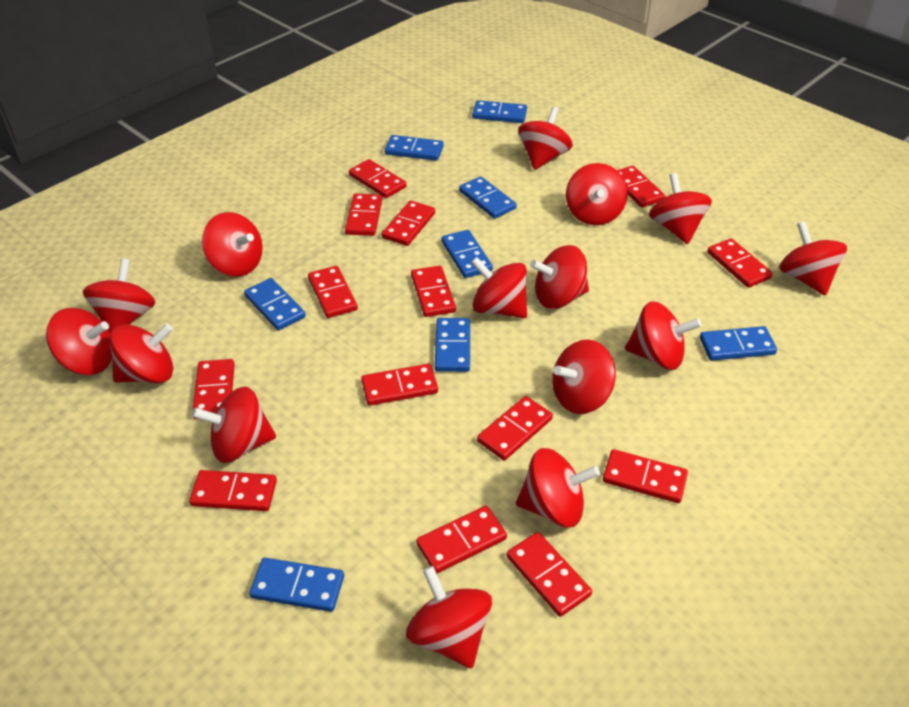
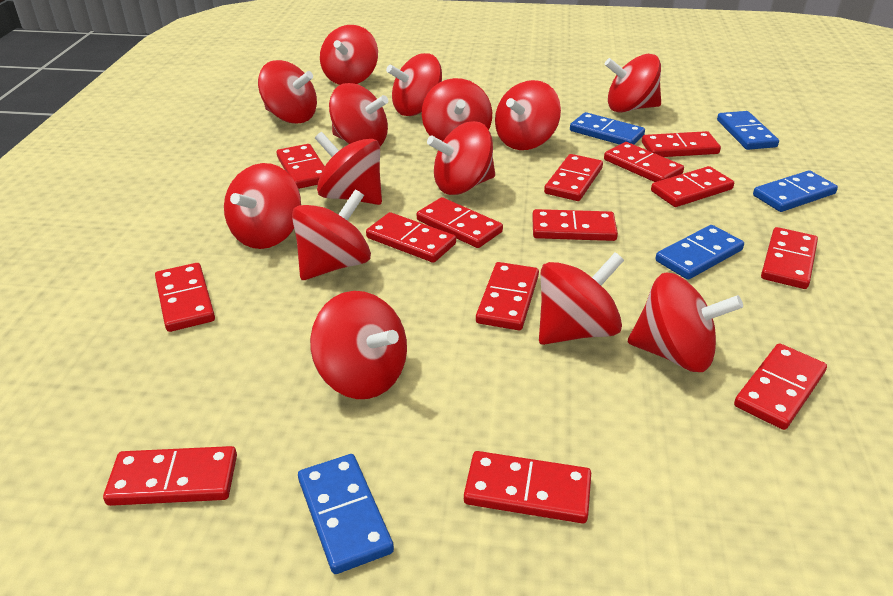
blue domino: 8 -> 5
red spinning top: 15 -> 14

